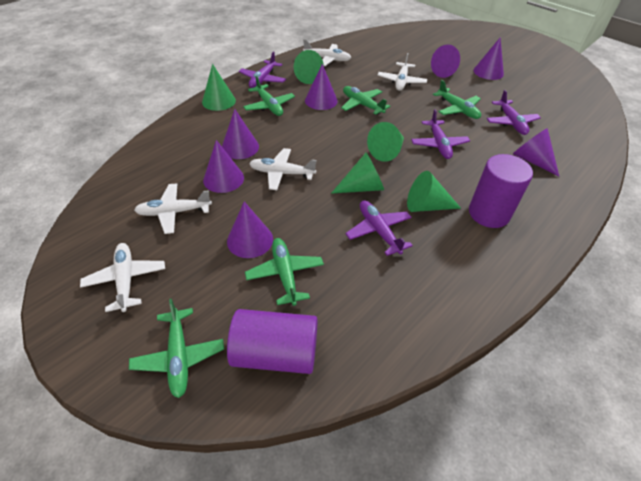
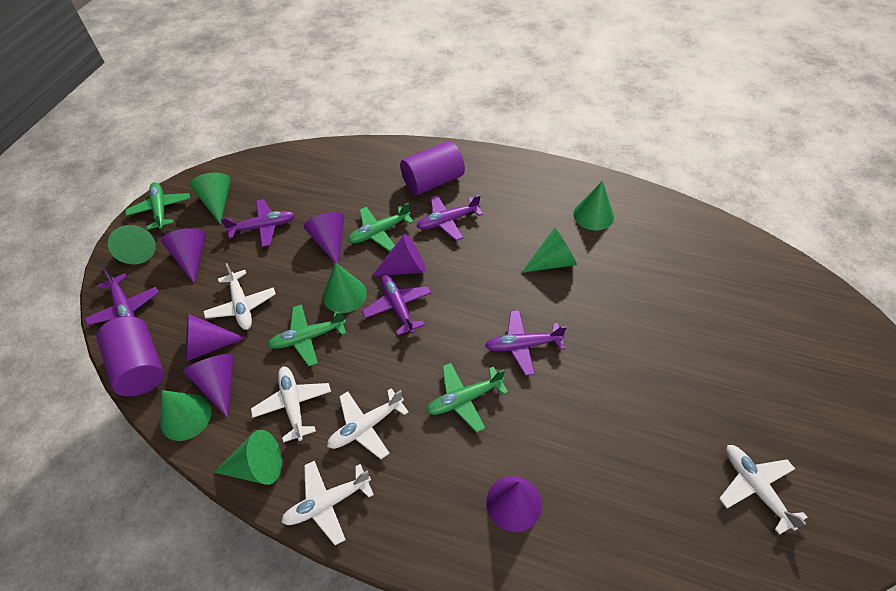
green cone: 5 -> 7
green plane: 5 -> 4
purple cone: 7 -> 6
purple plane: 4 -> 5

